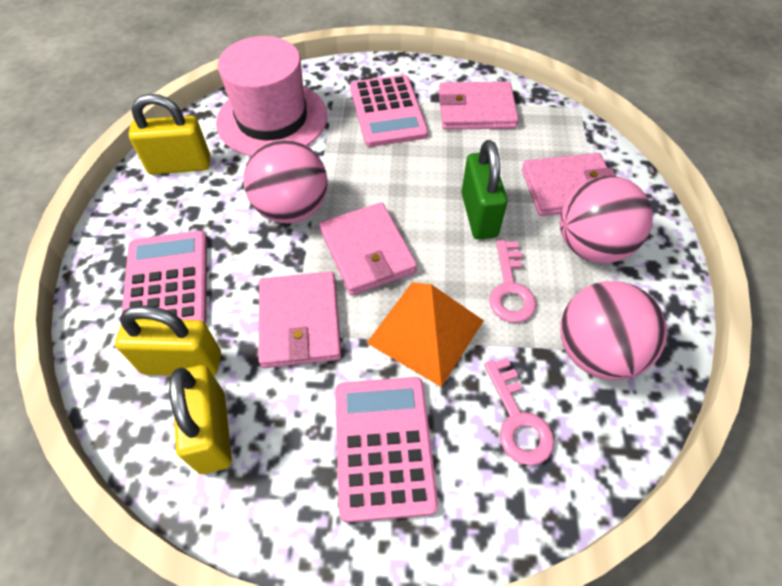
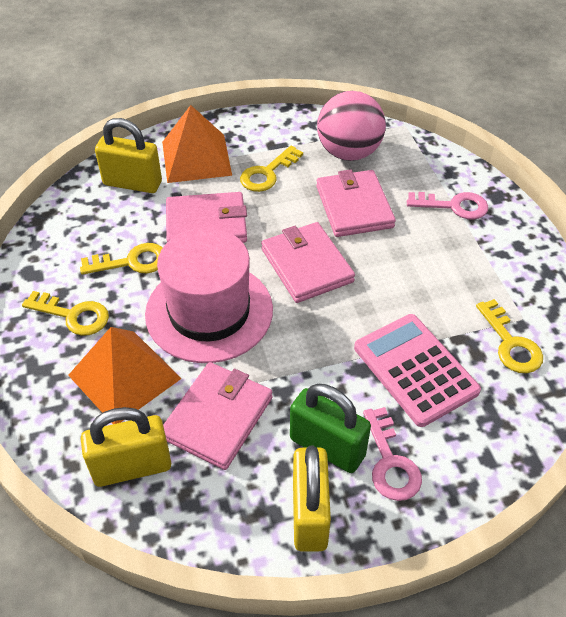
orange pyramid: 1 -> 2
pink ball: 3 -> 1
pink calculator: 3 -> 1
yellow key: 0 -> 4

